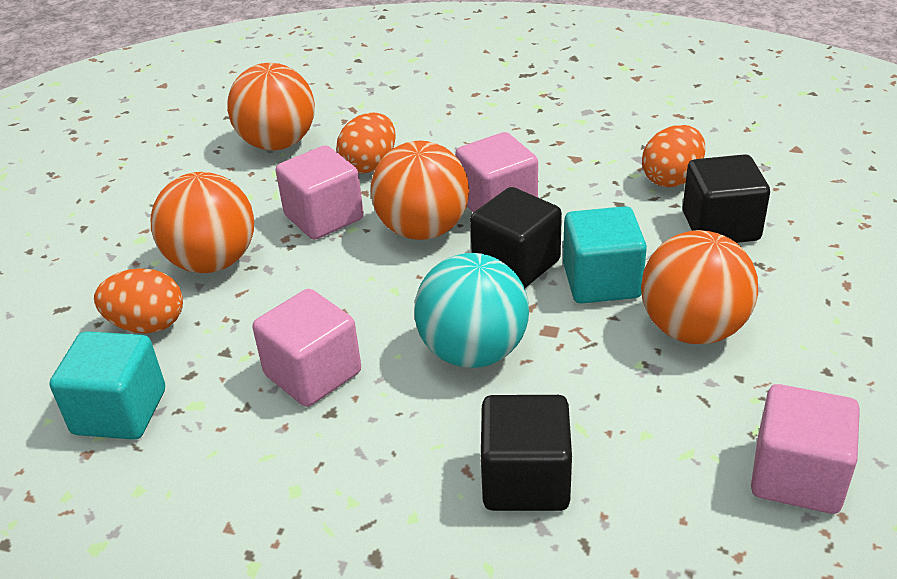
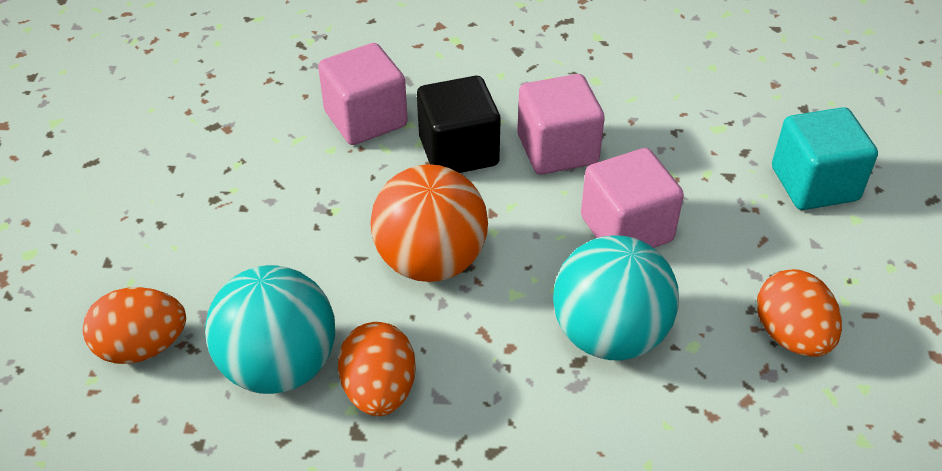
black cube: 3 -> 1
orange ball: 4 -> 1
pink cube: 4 -> 3
turquoise ball: 1 -> 2
turquoise cube: 2 -> 1

